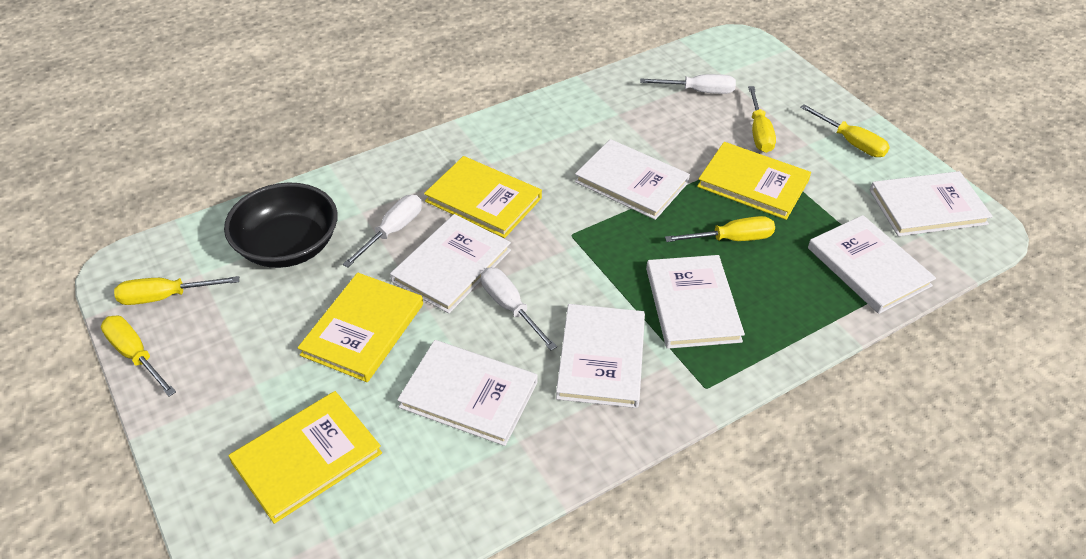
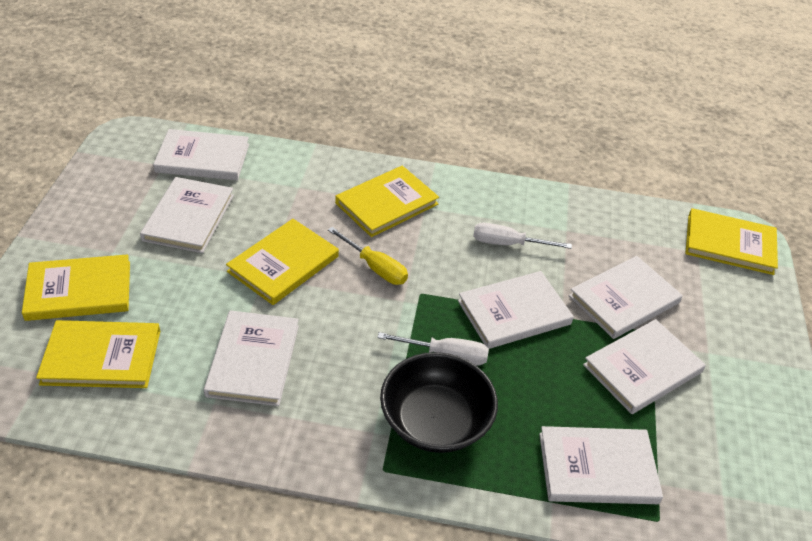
white screwdriver: 3 -> 2
yellow book: 4 -> 5
yellow screwdriver: 5 -> 1

